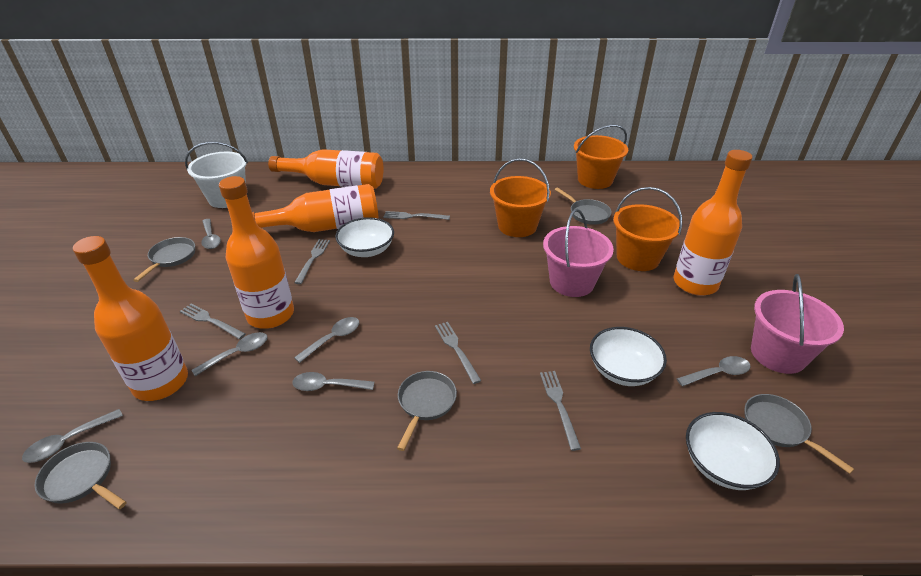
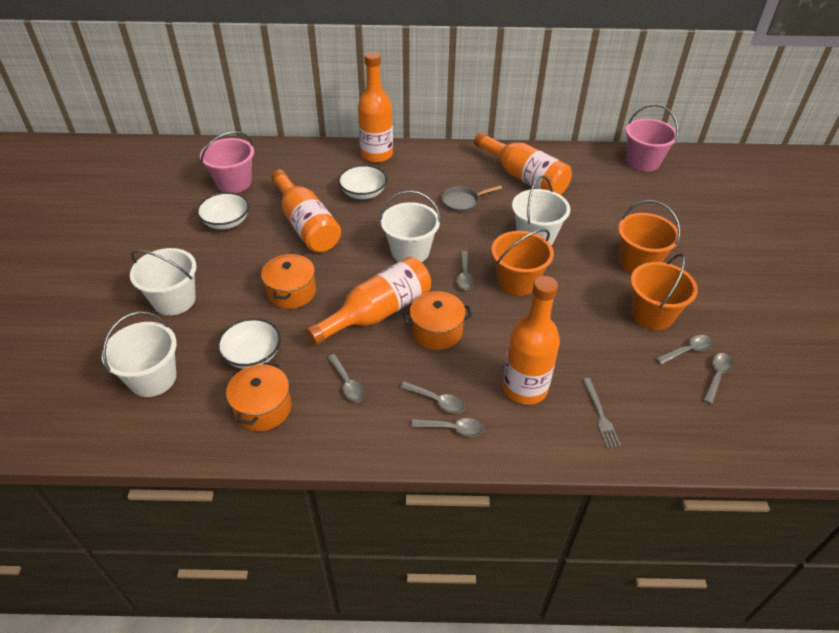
grey fork: 5 -> 1
grey pan: 5 -> 1
orange pot: 0 -> 3
white bucket: 1 -> 4

